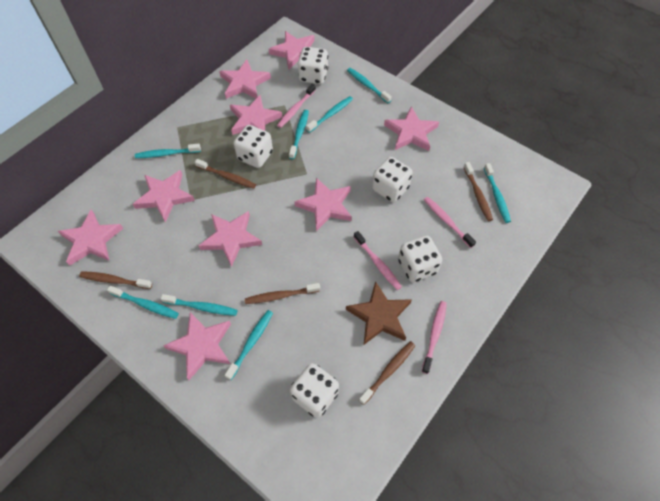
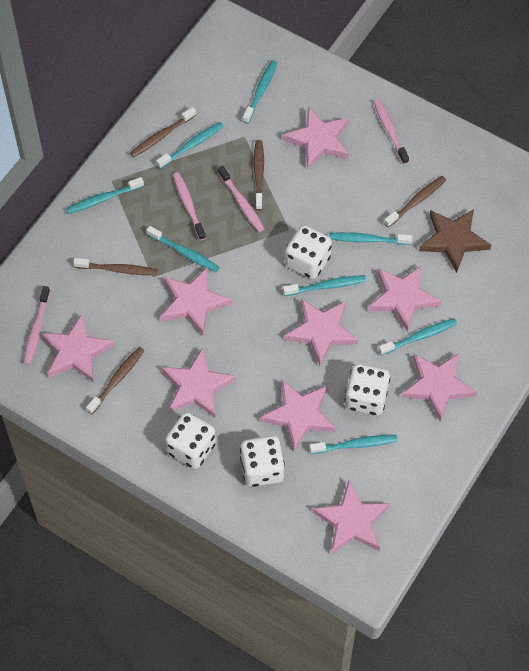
white dice: 5 -> 4

